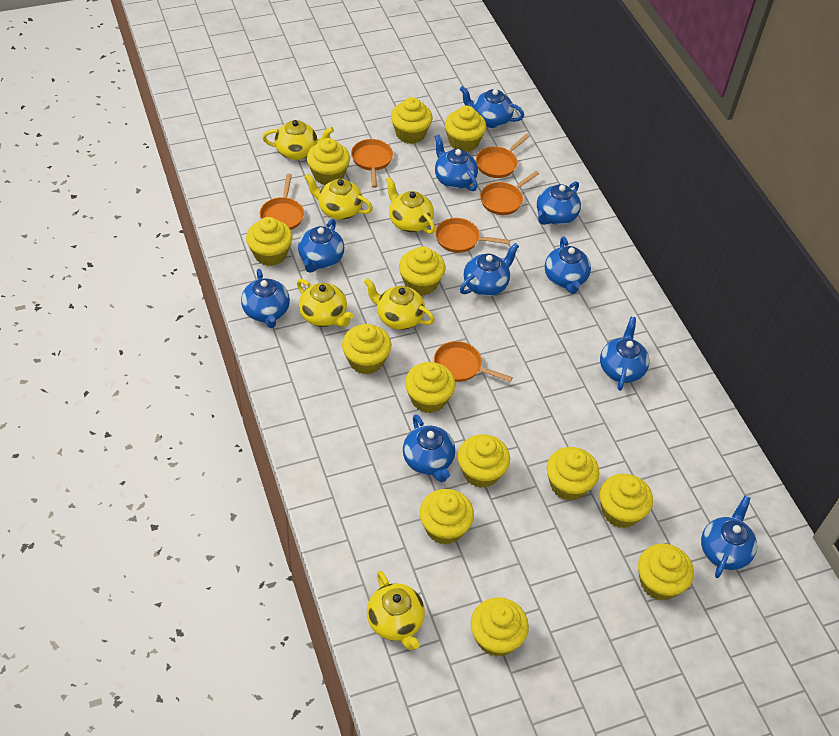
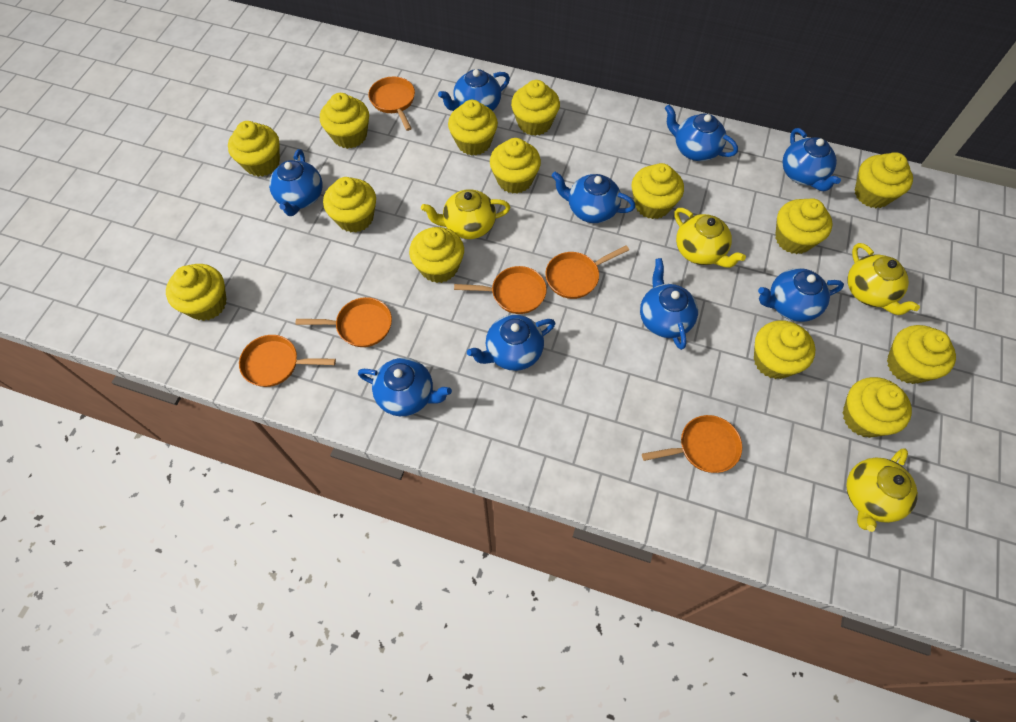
blue teapot: 10 -> 9
yellow cupcake: 13 -> 14
yellow teapot: 6 -> 4

